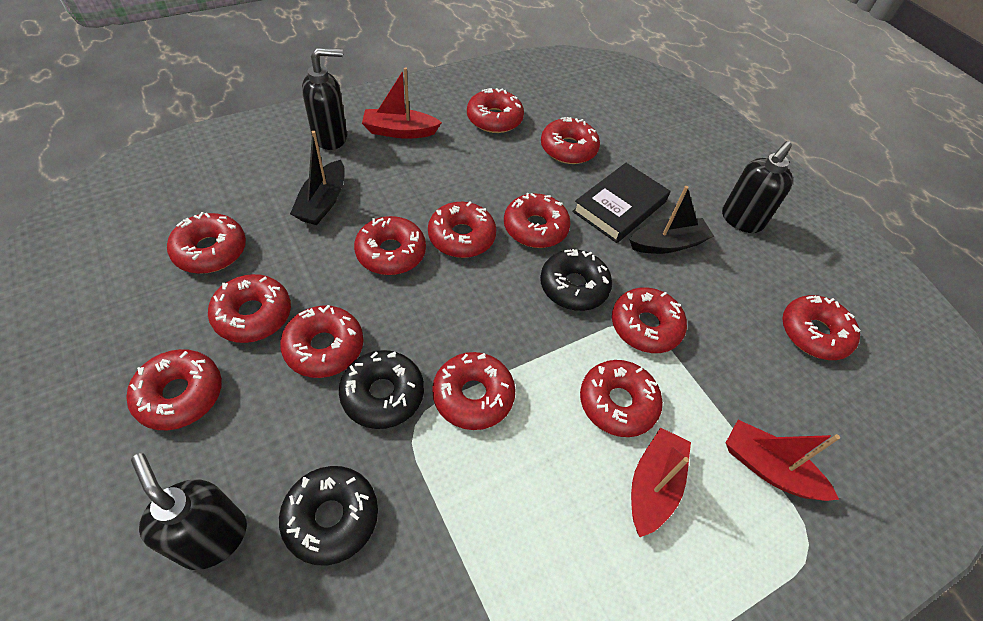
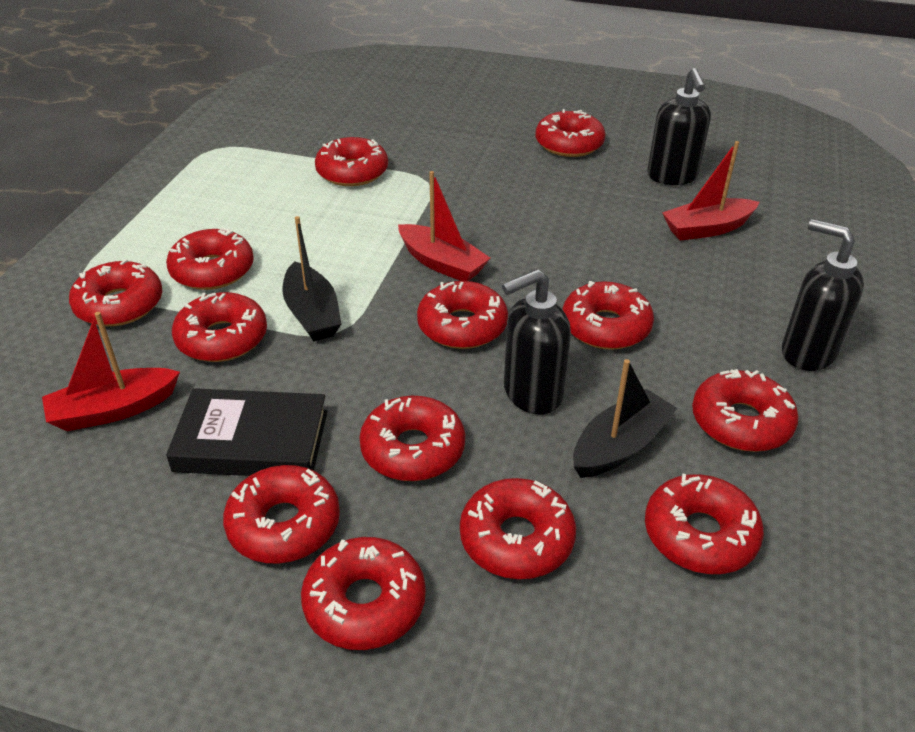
black donut: 3 -> 0

